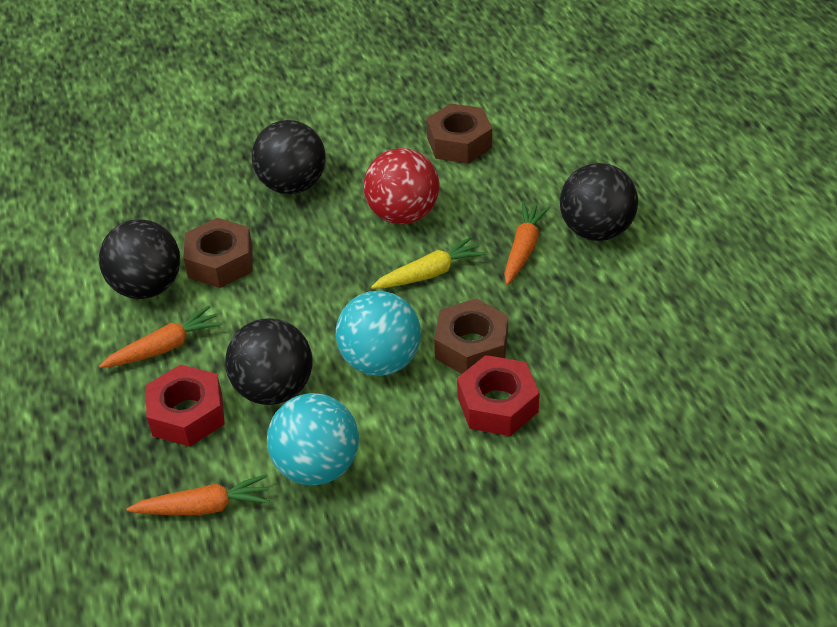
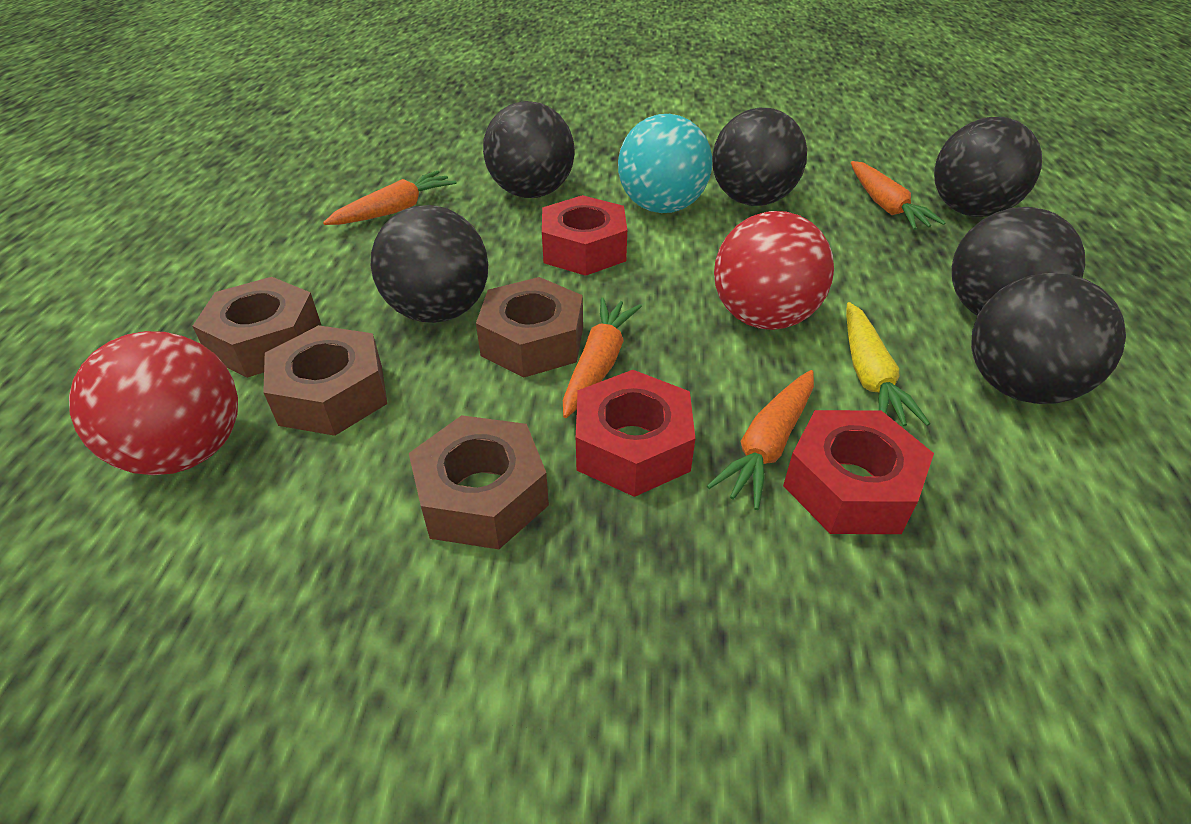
black ball: 4 -> 6
brown nut: 3 -> 4
orange carrot: 3 -> 4
red ball: 1 -> 2
red nut: 2 -> 3
turquoise ball: 2 -> 1

